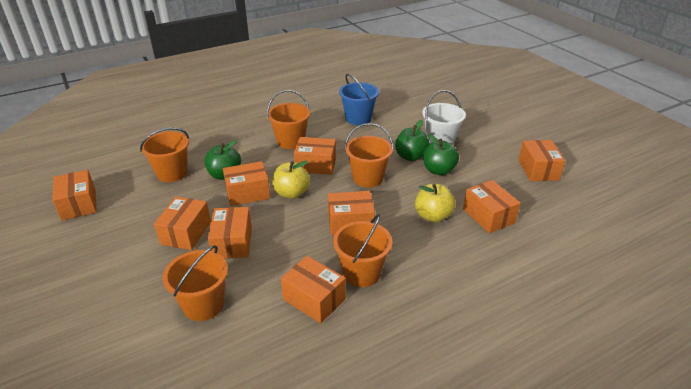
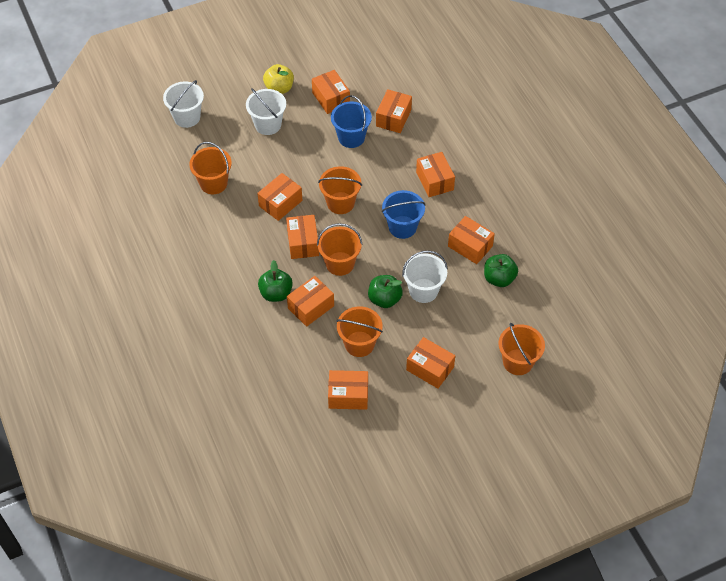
blue bucket: 1 -> 2
white bucket: 1 -> 3
yellow apple: 2 -> 1

